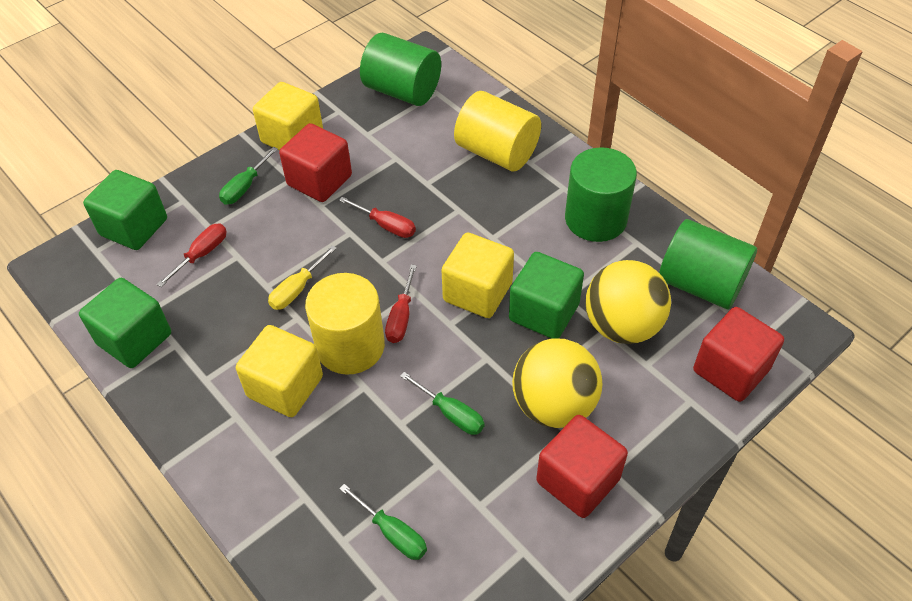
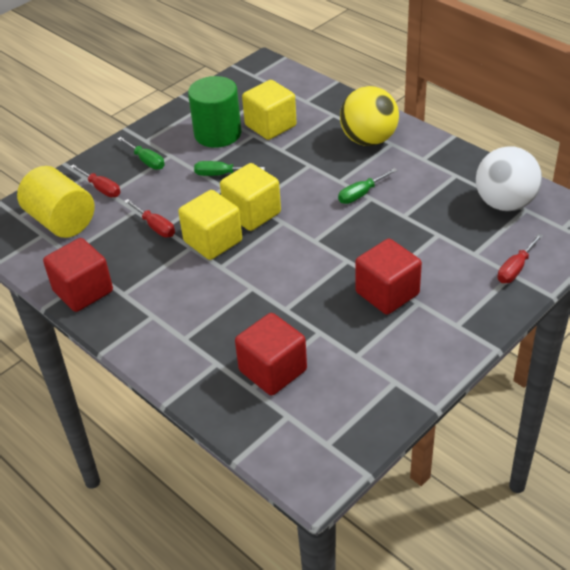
green cube: 3 -> 0
green cylinder: 3 -> 1
white ball: 0 -> 1
yellow ball: 2 -> 1
yellow cylinder: 2 -> 1
yellow screwdriver: 1 -> 0

